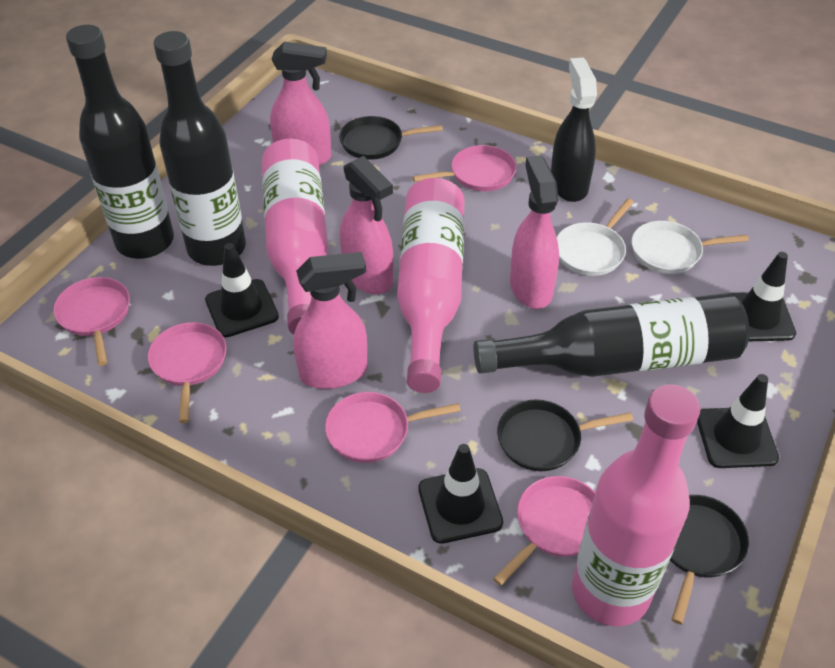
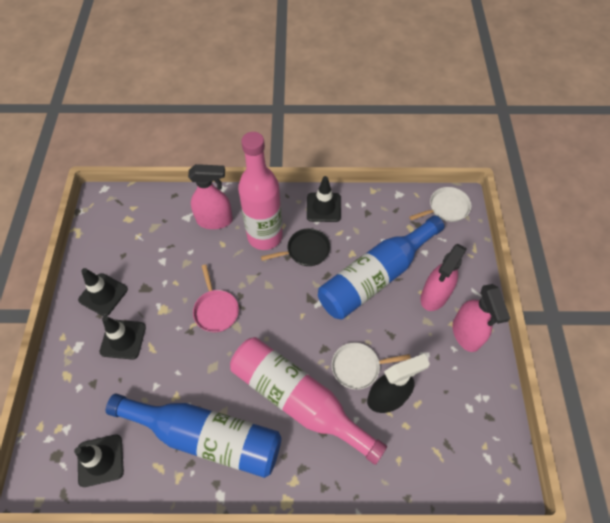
black bottle: 3 -> 0
black pan: 3 -> 1
blue bottle: 0 -> 2
pink bottle: 3 -> 2
pink pan: 5 -> 1
pink spray bottle: 4 -> 3

